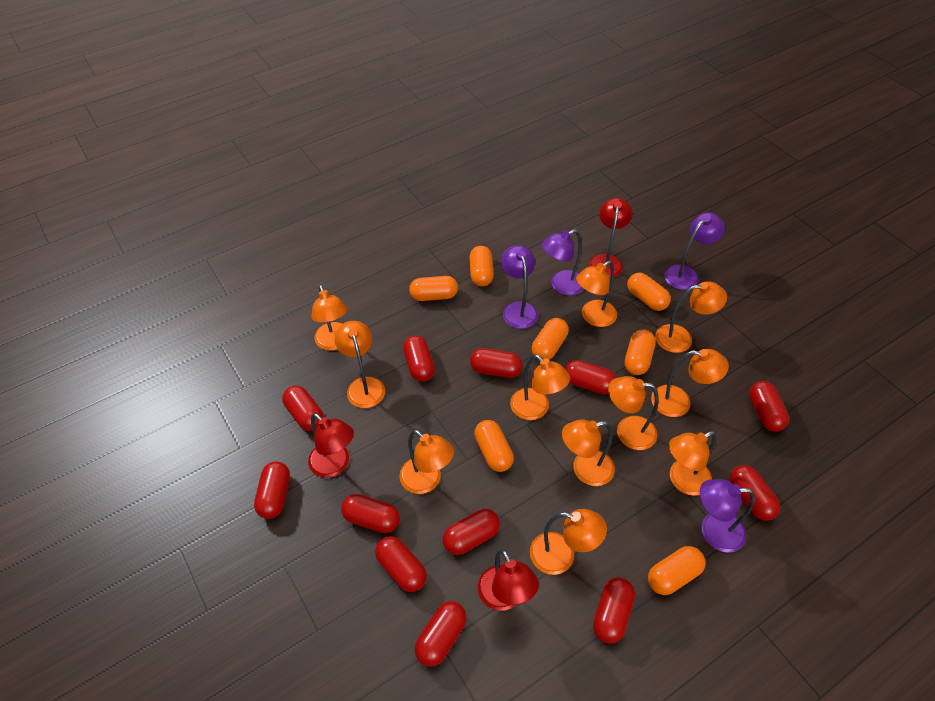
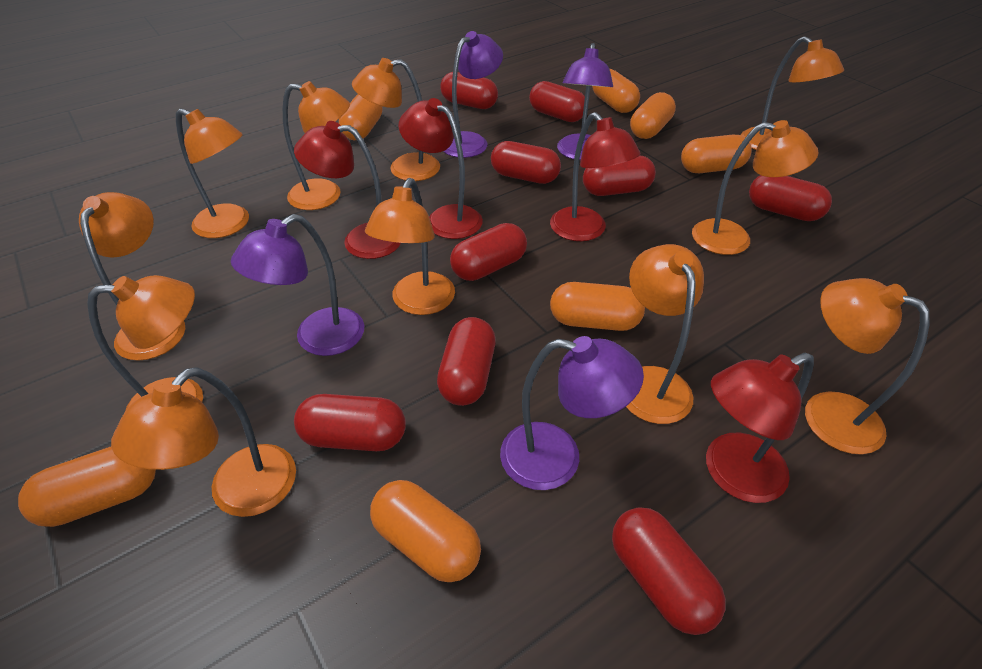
red capsule: 12 -> 9
red lamp: 3 -> 4

